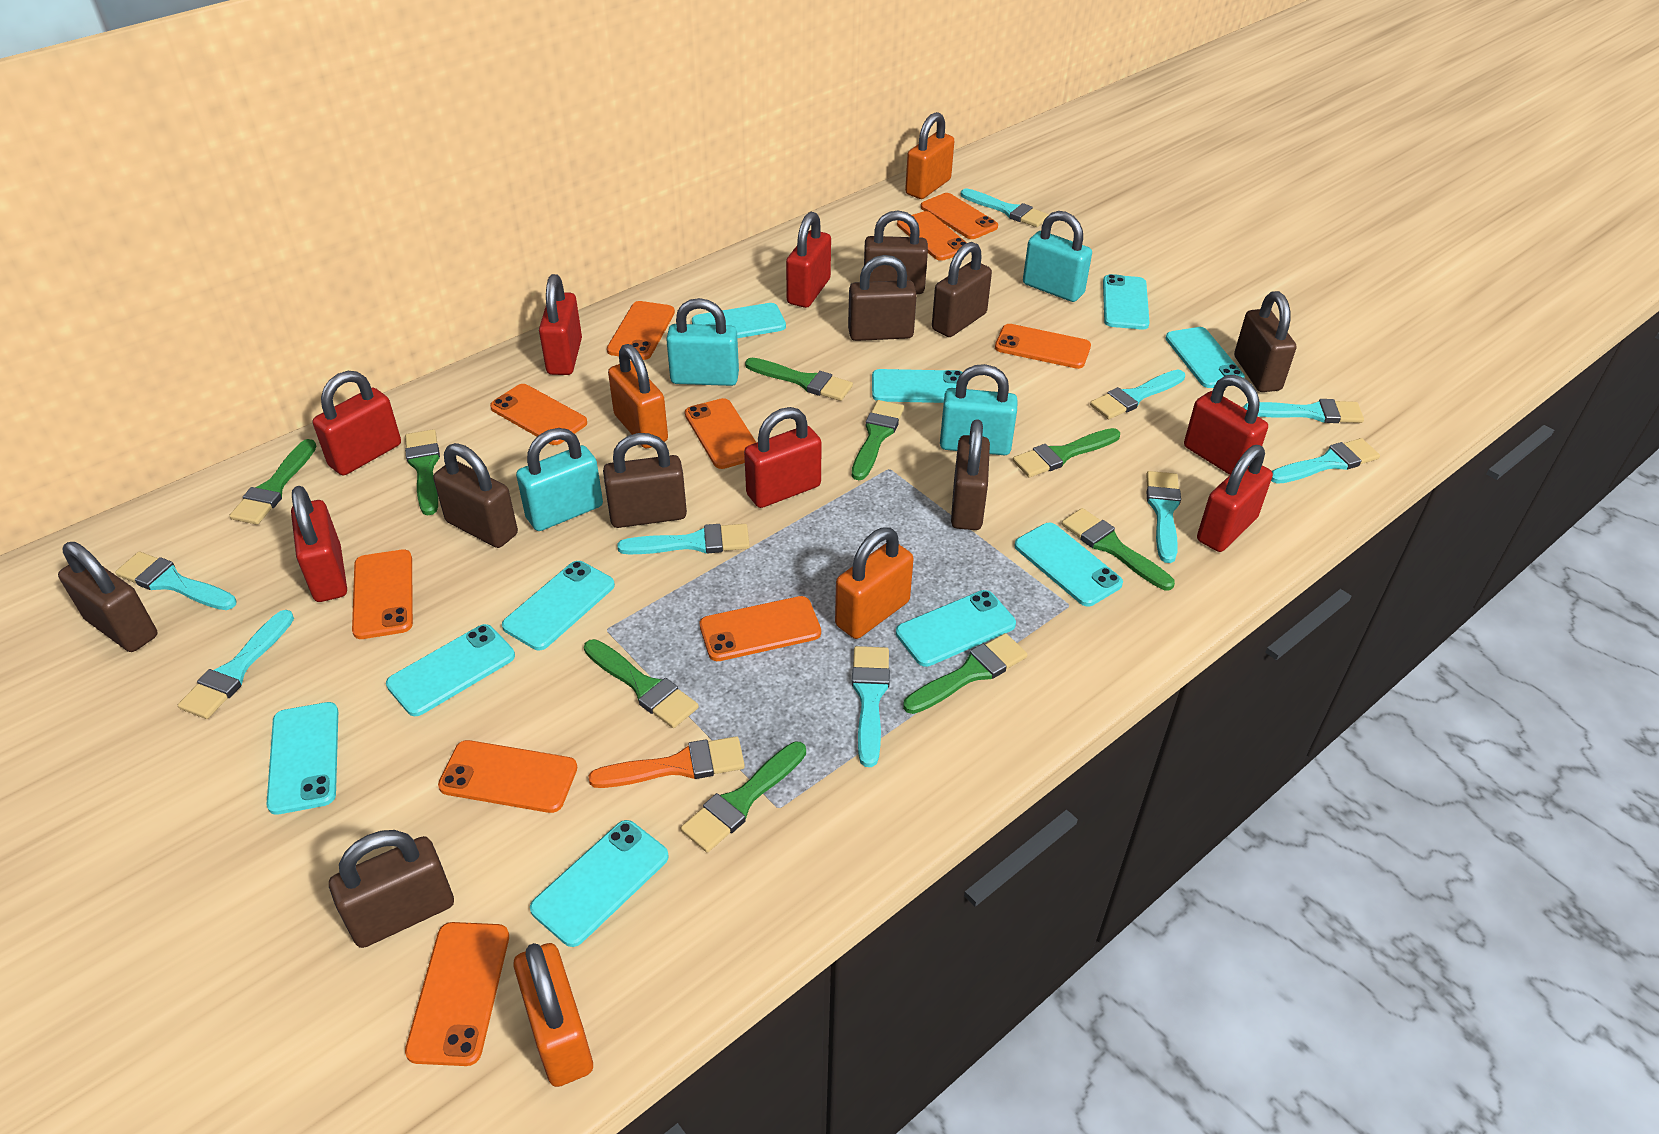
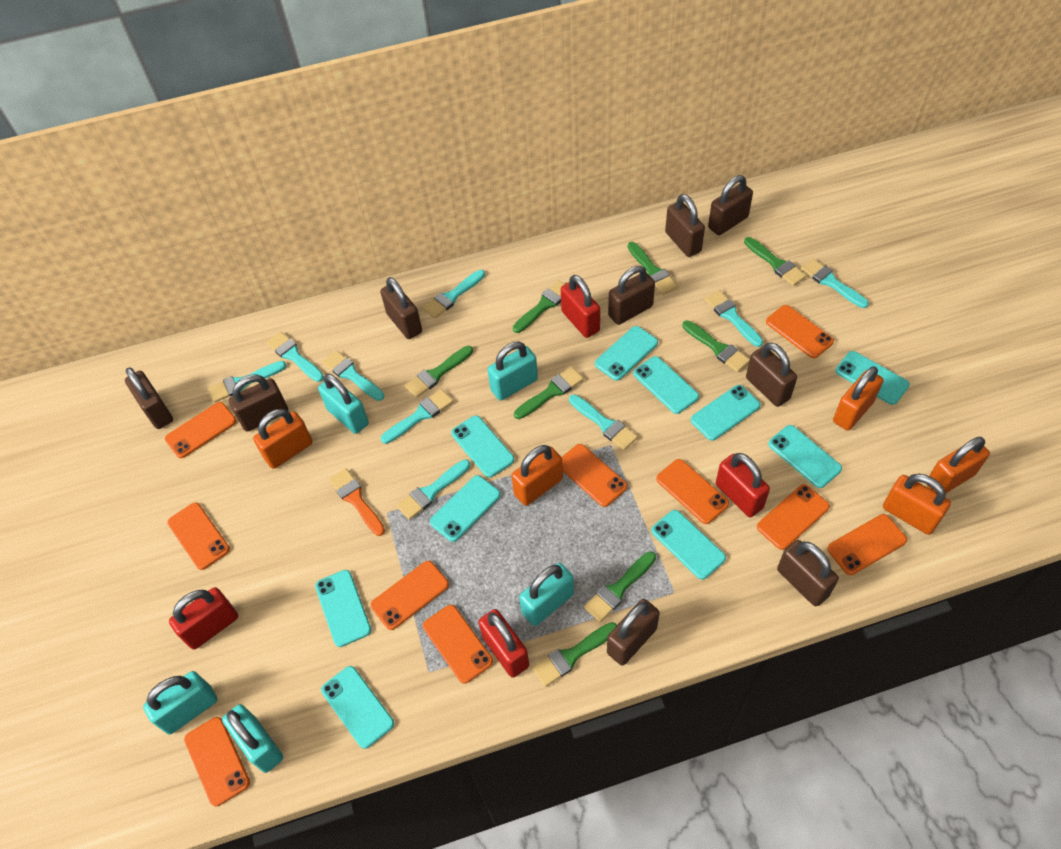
green brush: 9 -> 8
orange padlock: 4 -> 5
red padlock: 7 -> 4
turquoise padlock: 4 -> 5

